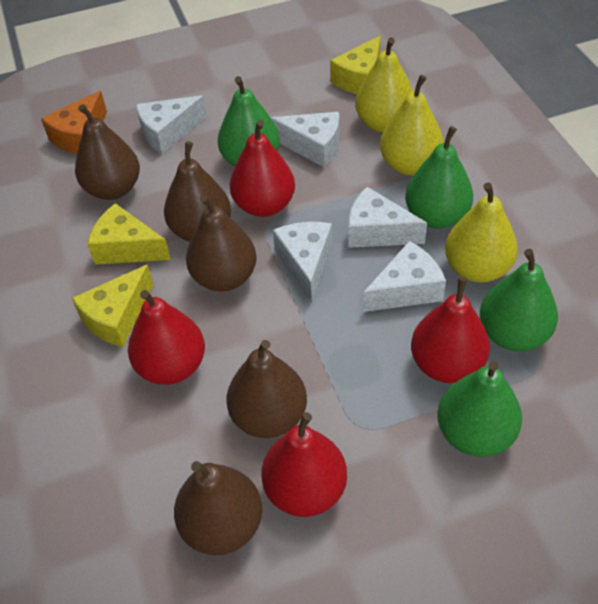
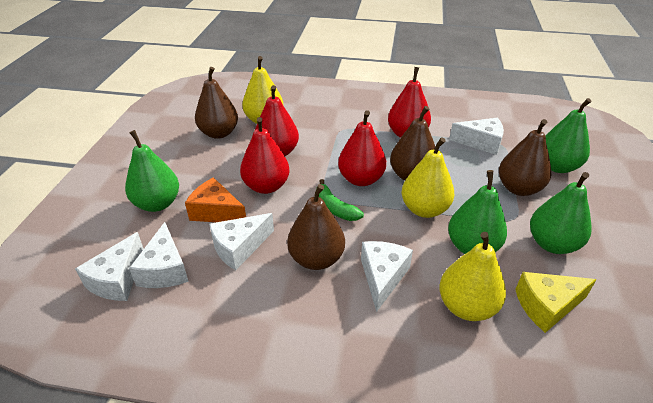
brown pear: 5 -> 4
green banana: 0 -> 1
yellow cheese: 3 -> 1

